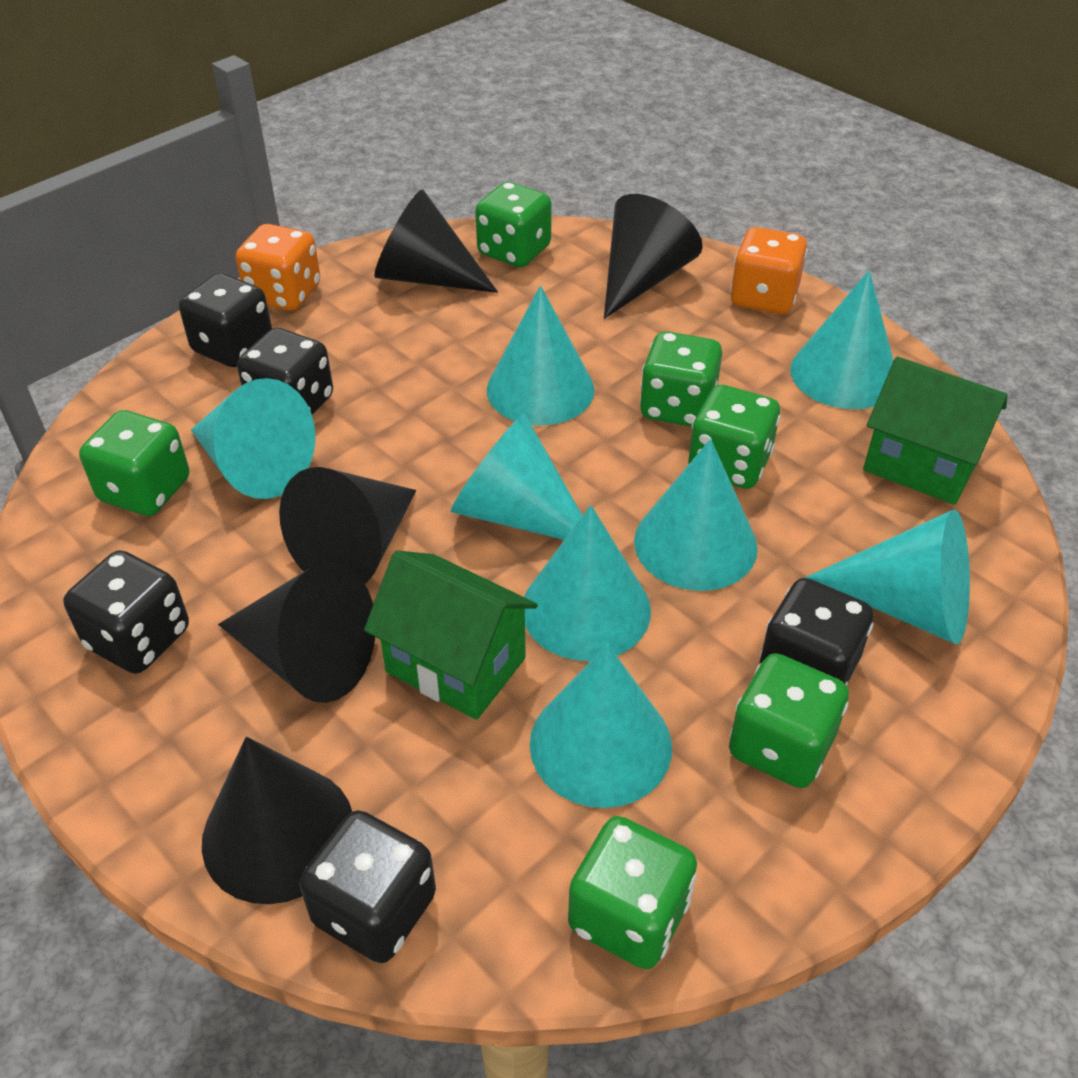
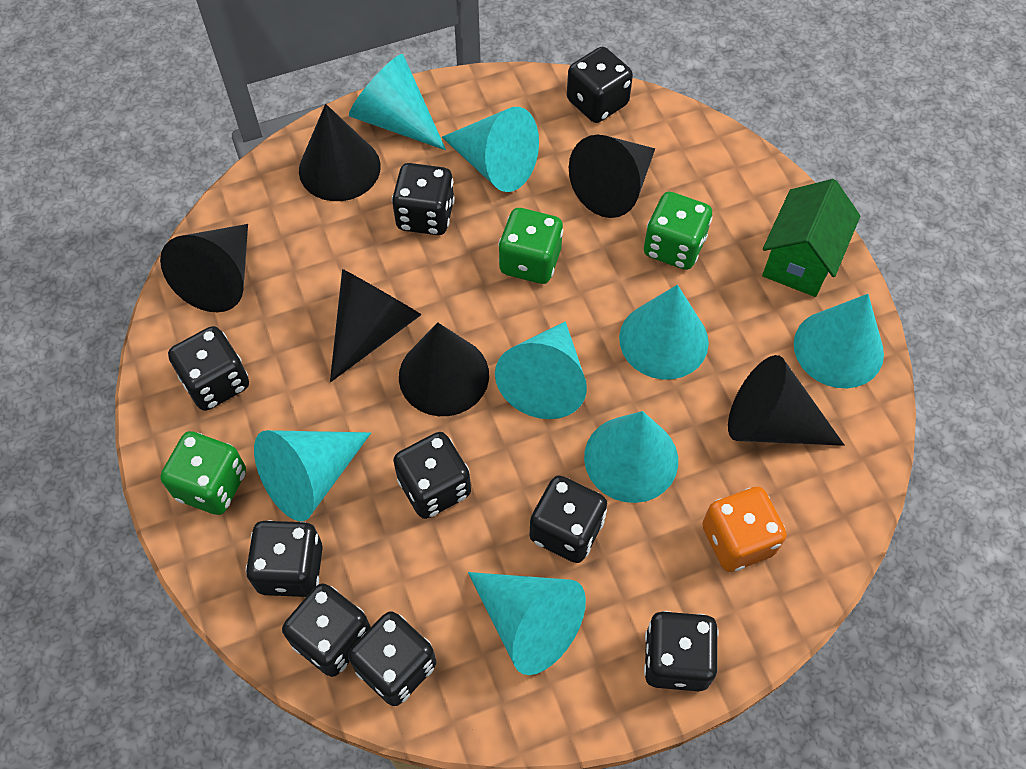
black cone: 5 -> 6
black dice: 5 -> 9
green dice: 6 -> 3
green house: 2 -> 1
orange dice: 2 -> 1

